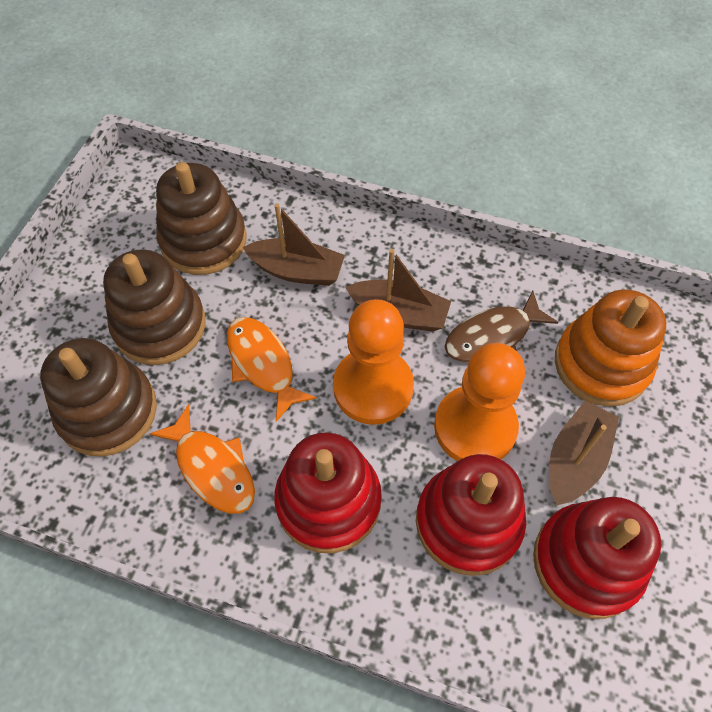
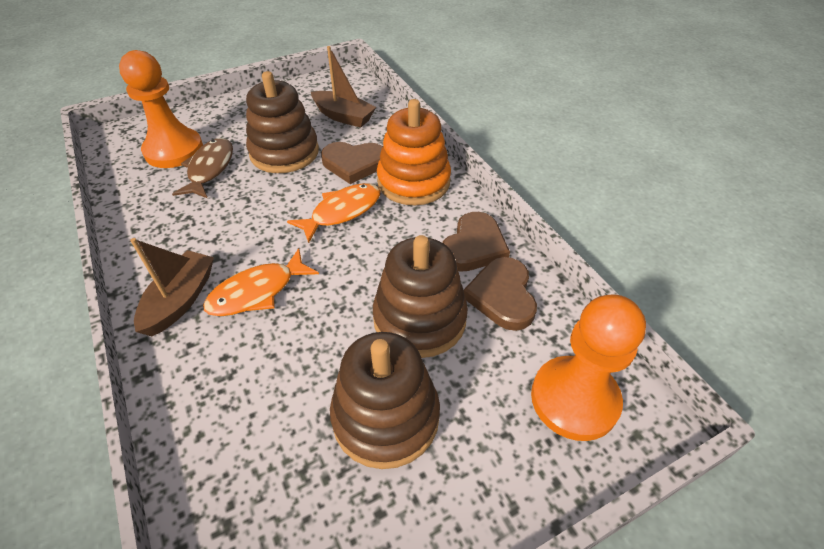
brown boat: 3 -> 2
brown heart: 0 -> 3
red stacking toy: 3 -> 0

